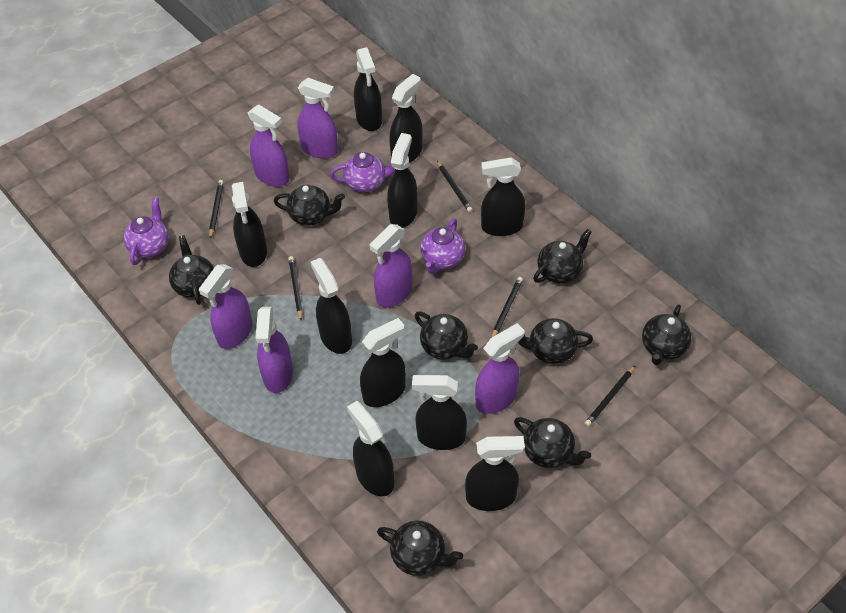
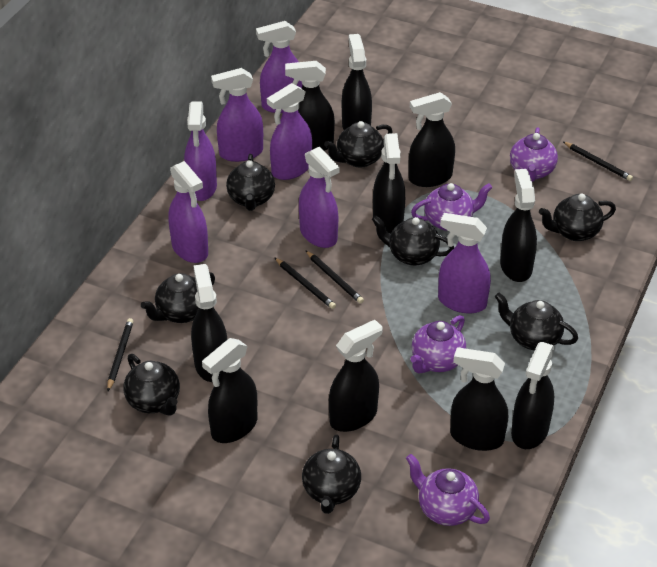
black pencil: 5 -> 4
purple spray bottle: 6 -> 7
purple teapot: 3 -> 4

